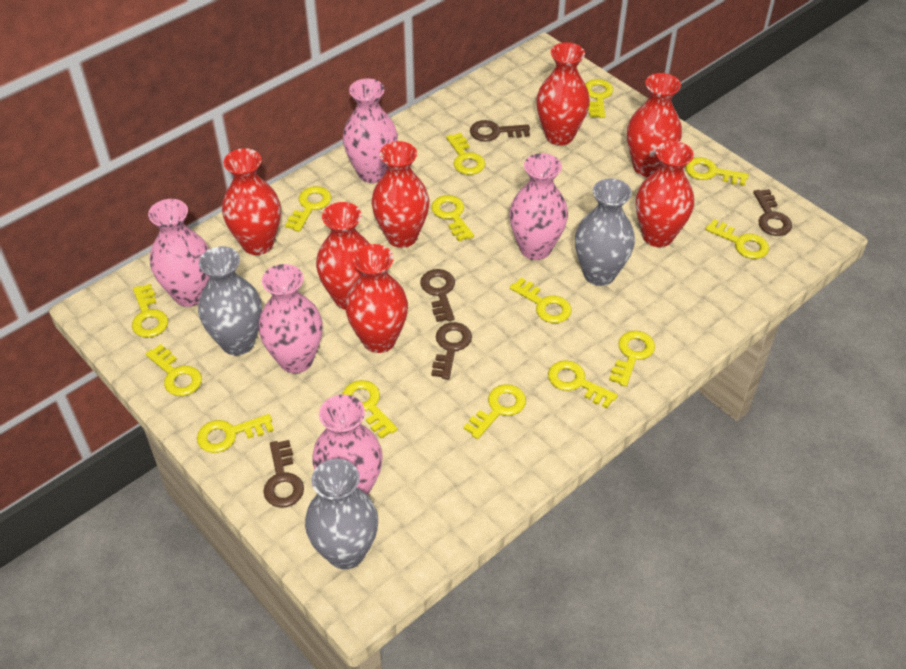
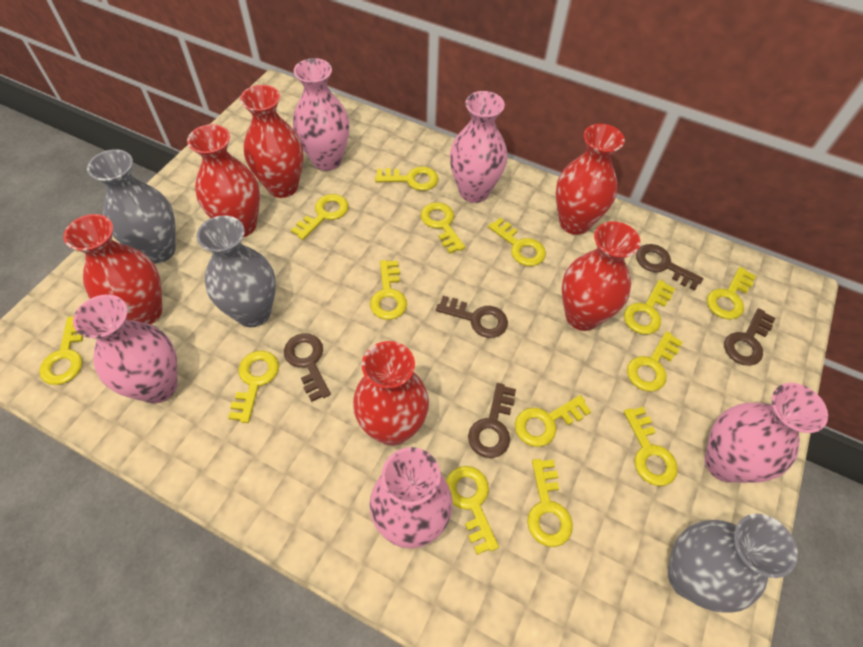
red vase: 7 -> 6

